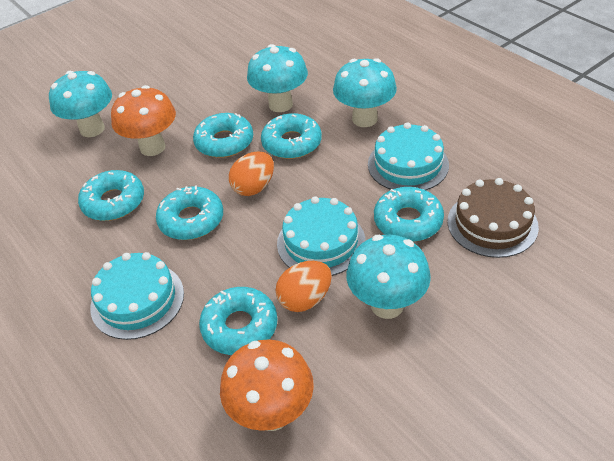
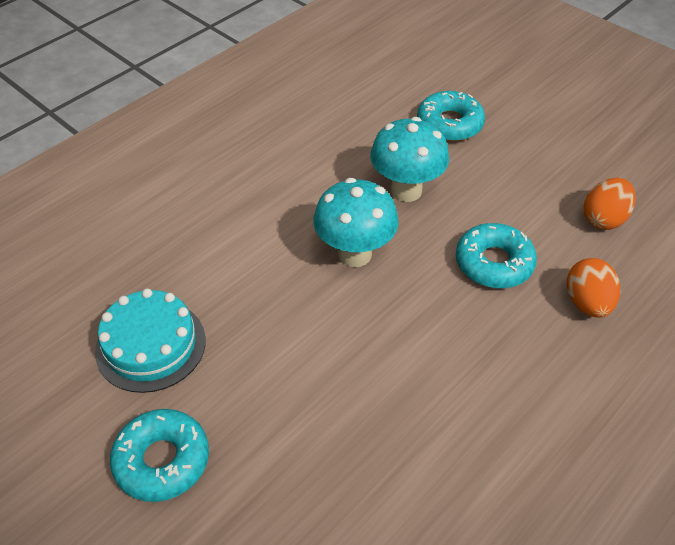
brown cake: 1 -> 0
orange mushroom: 2 -> 0
turquoise cake: 3 -> 1
turquoise donut: 6 -> 3
turquoise mushroom: 4 -> 2

